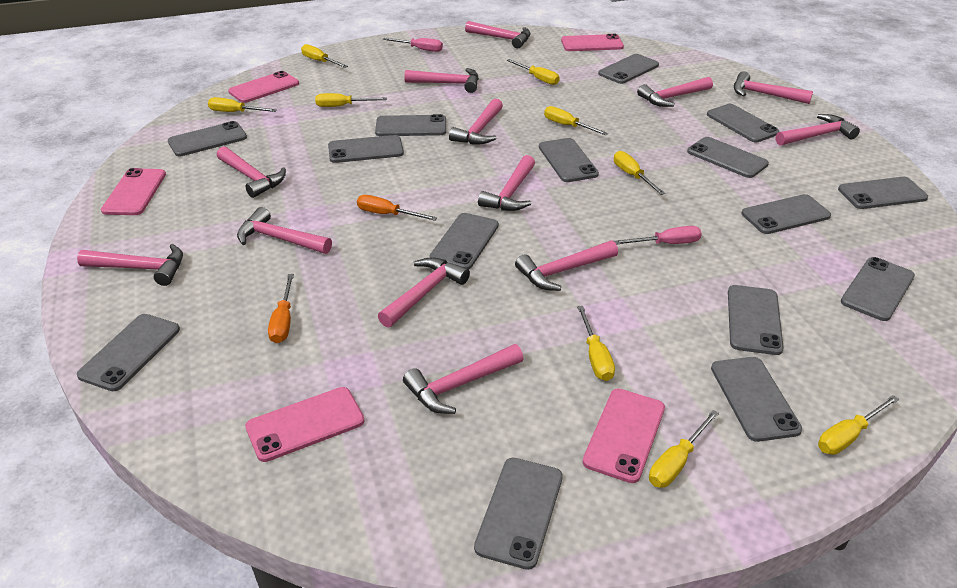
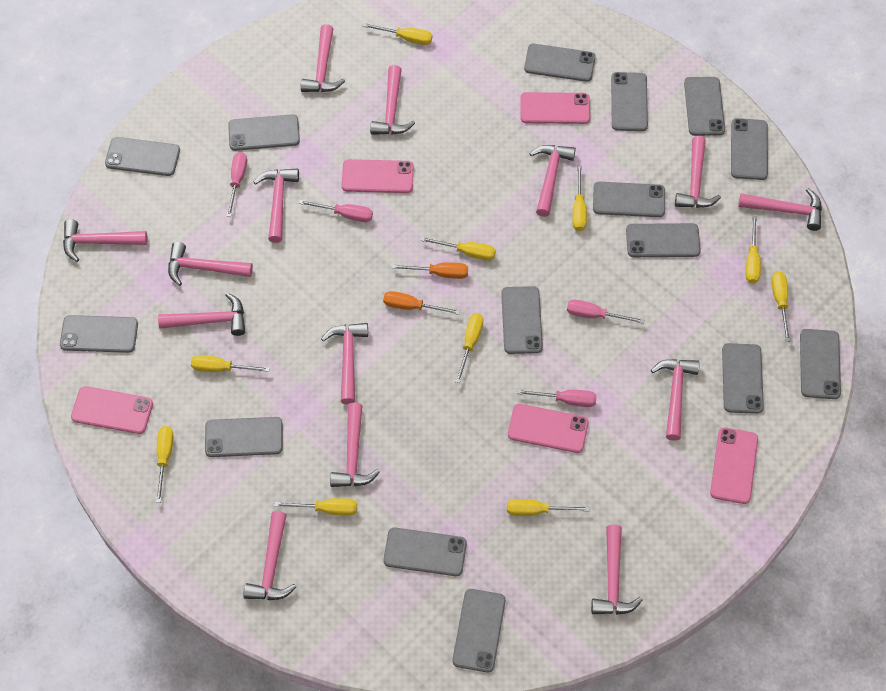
pink hammer: 13 -> 14
pink screwdriver: 2 -> 4
yellow screwdriver: 9 -> 10

